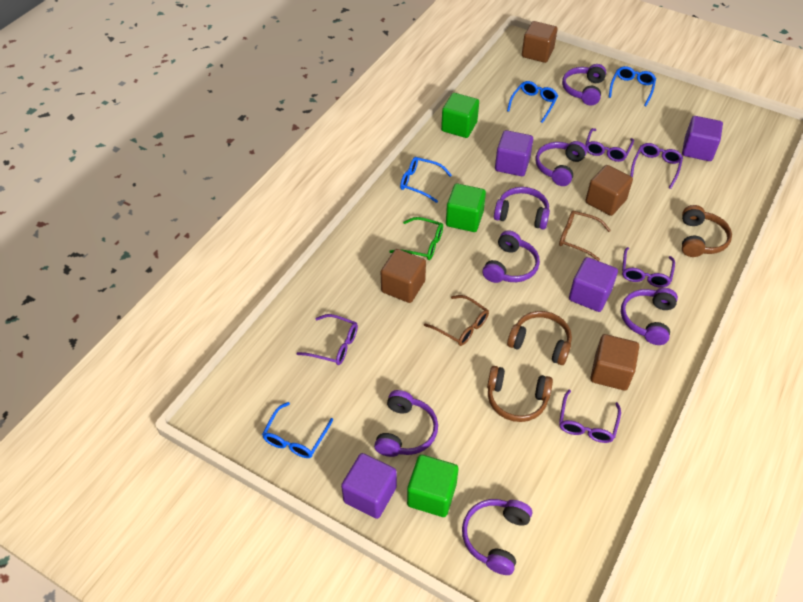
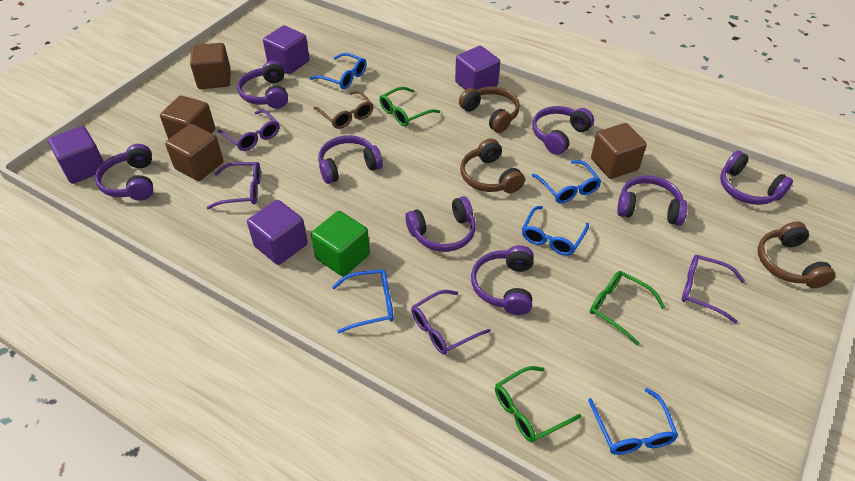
blue glasses: 4 -> 5
brown glasses: 2 -> 1
green cube: 3 -> 1
green glasses: 1 -> 3
purple glasses: 5 -> 4
purple headphones: 7 -> 8

